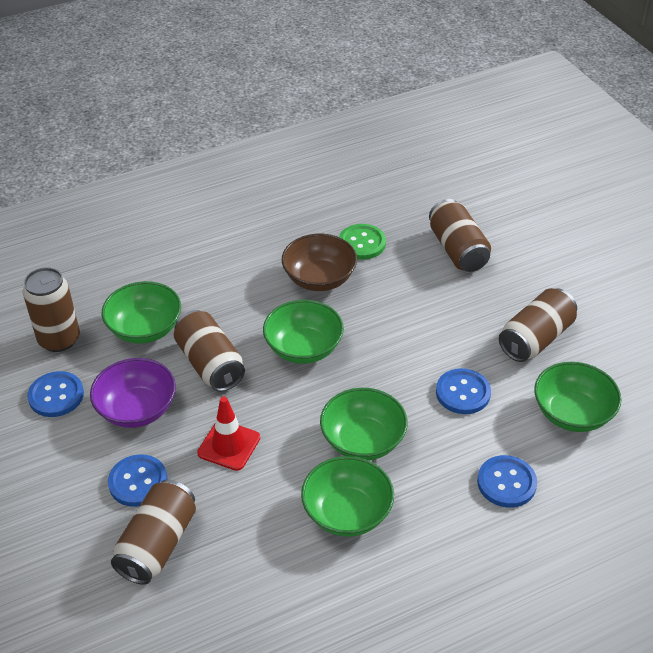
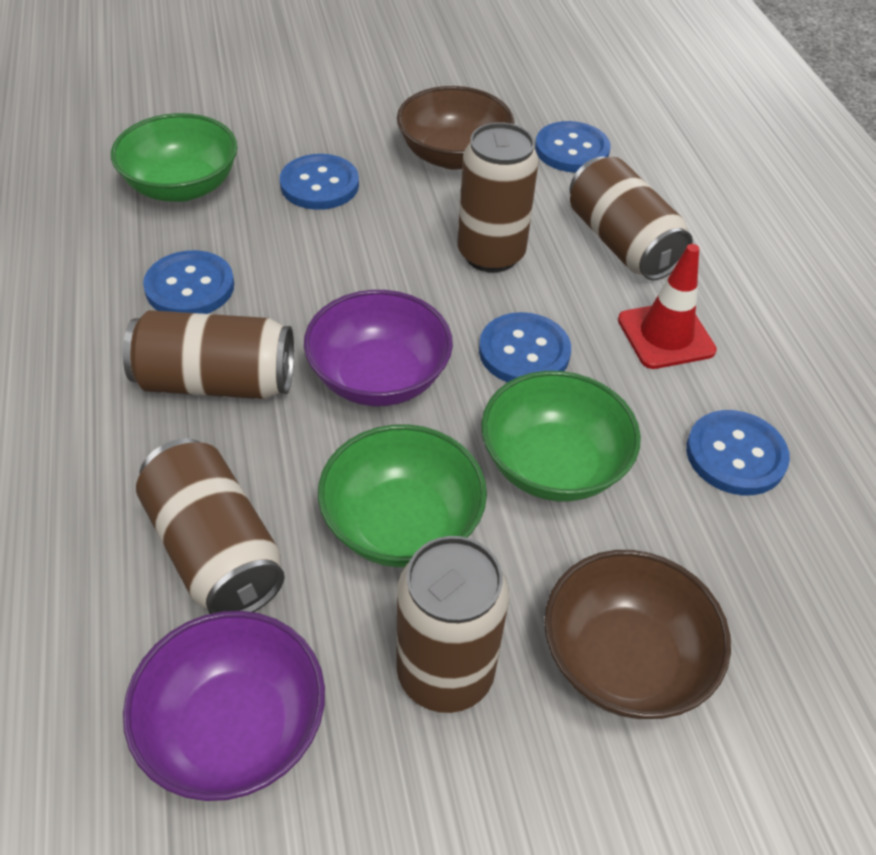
blue button: 4 -> 5
brown bowl: 1 -> 2
green bowl: 5 -> 3
green button: 1 -> 0
purple bowl: 1 -> 2

